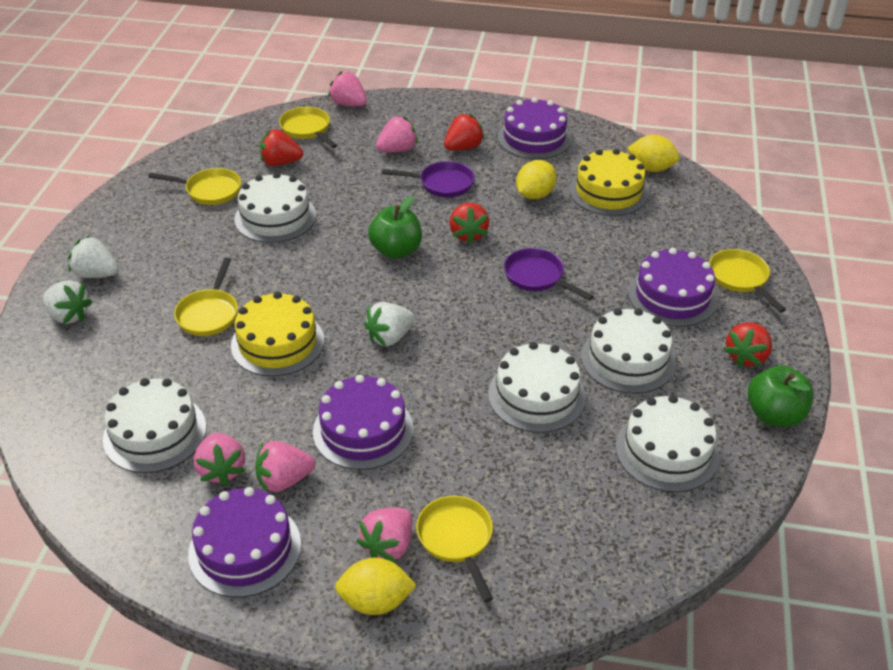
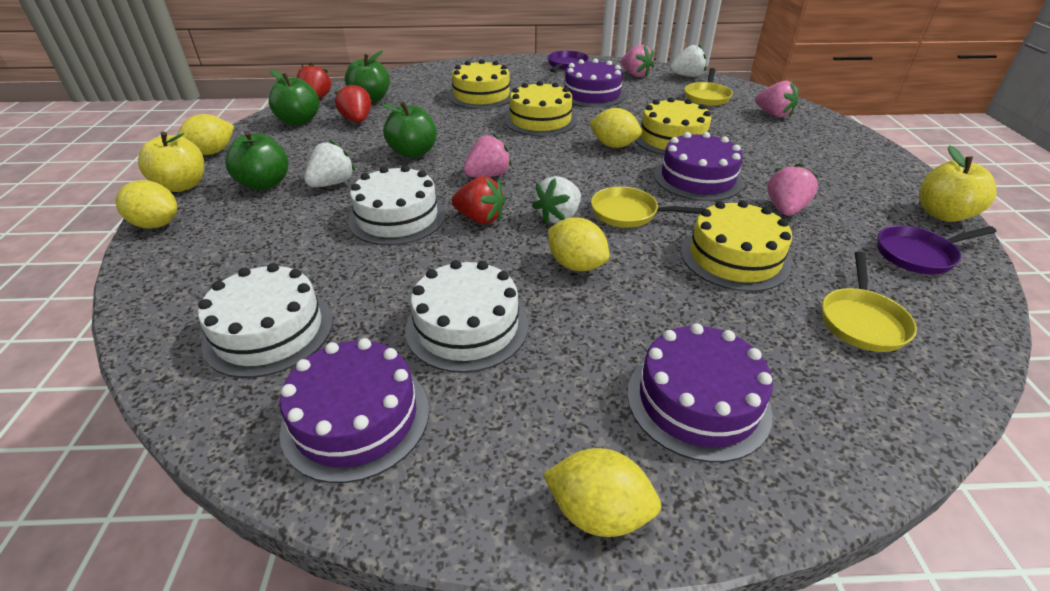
green apple: 2 -> 4
pink strawberry: 5 -> 4
red strawberry: 4 -> 3
white cake: 5 -> 3
yellow apple: 0 -> 2
yellow cake: 2 -> 4
yellow lemon: 3 -> 5
yellow pan: 5 -> 3

